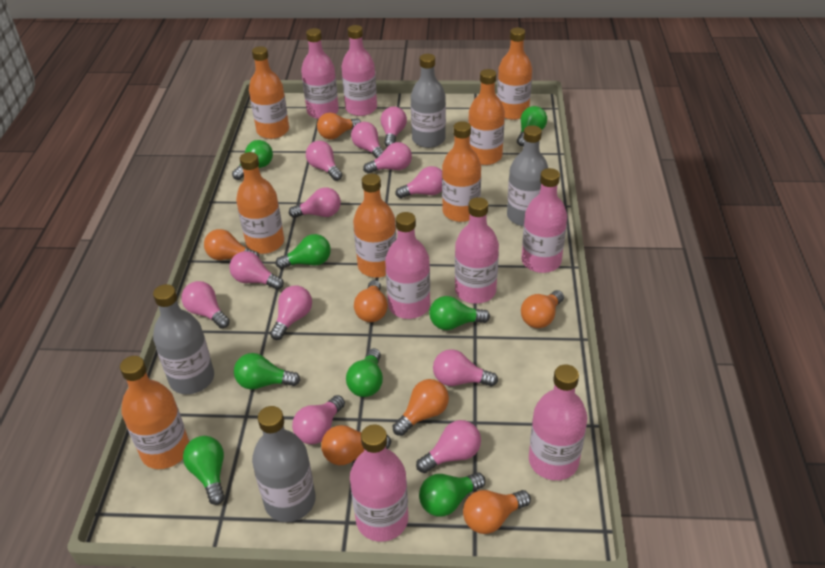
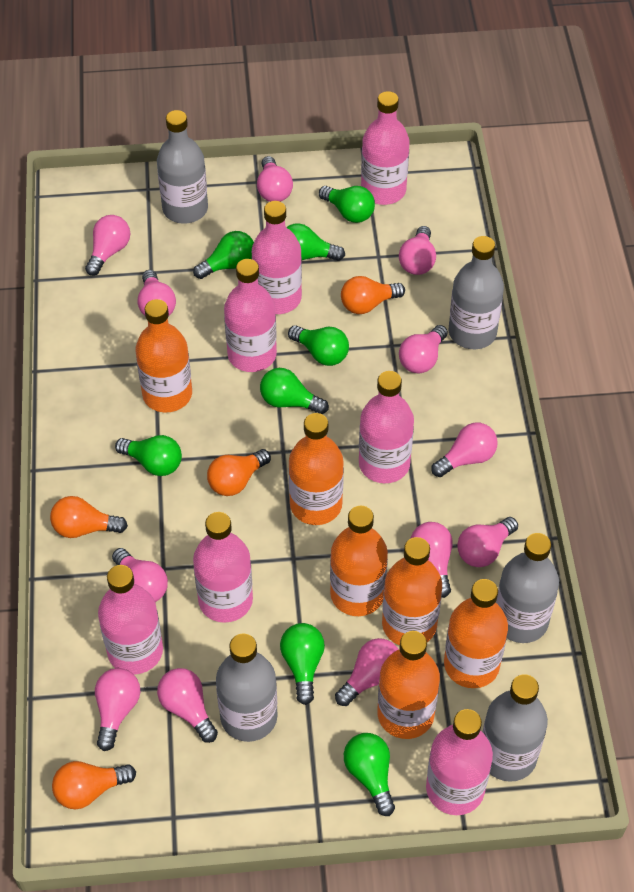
grey bottle: 4 -> 5
orange bottle: 7 -> 6
orange light bulb: 7 -> 4

